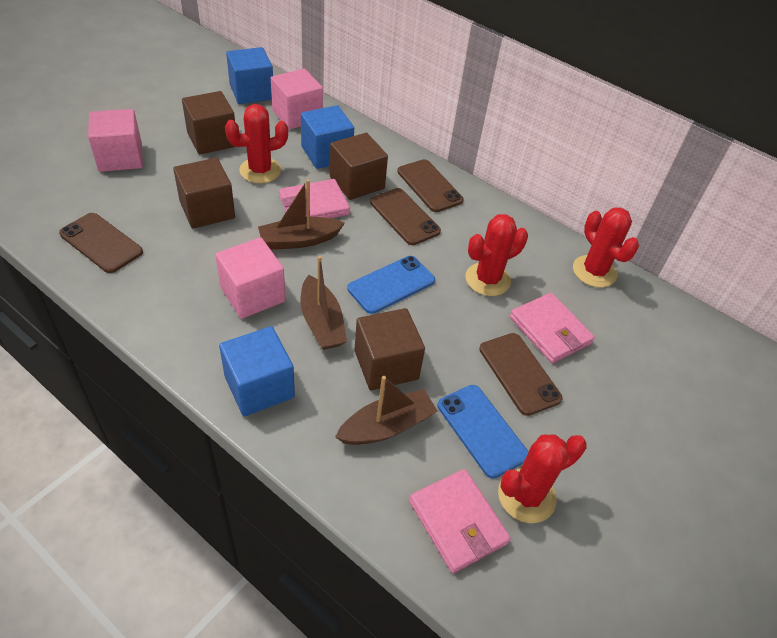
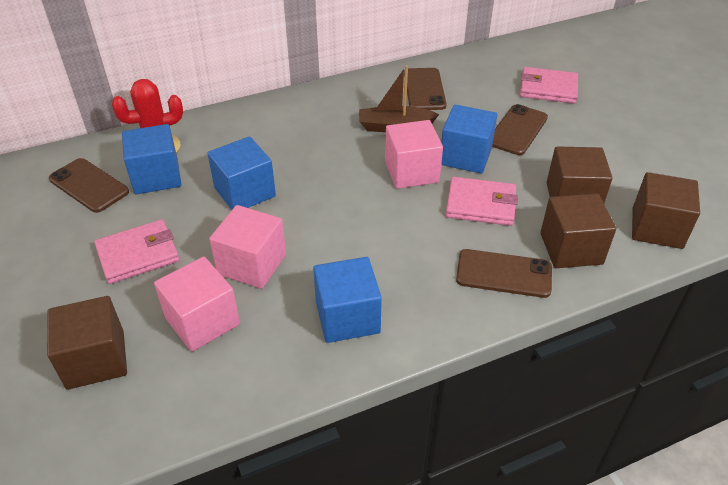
blue cube: 3 -> 4
blue phone: 2 -> 0
brown boat: 3 -> 1
red cactus: 4 -> 1

